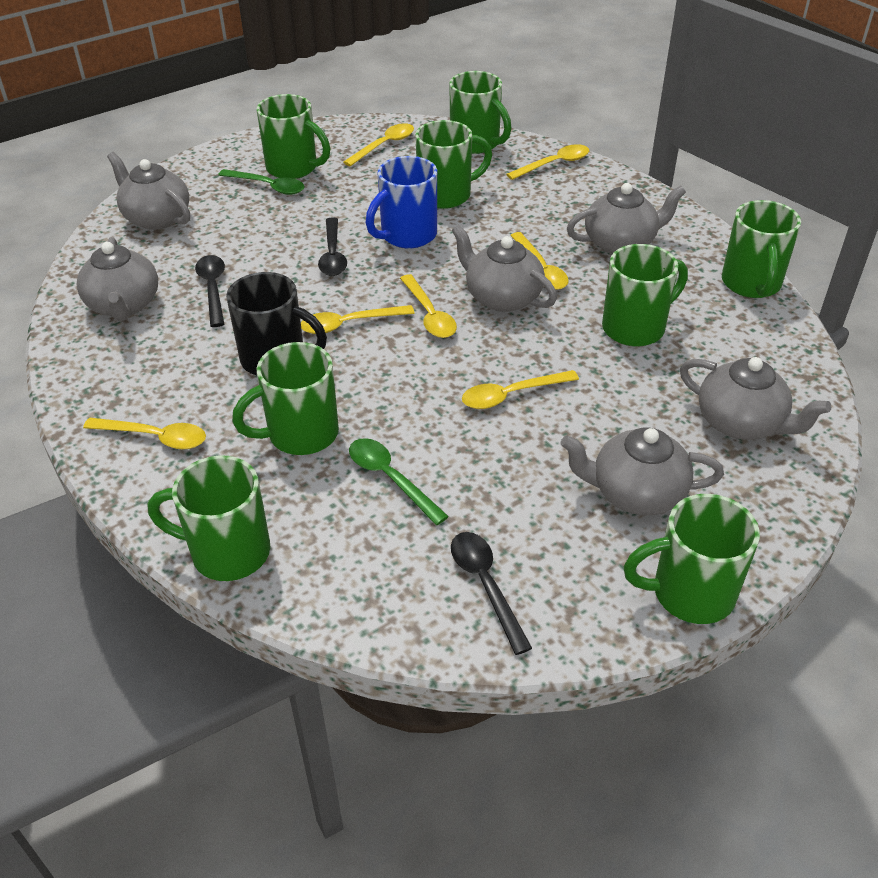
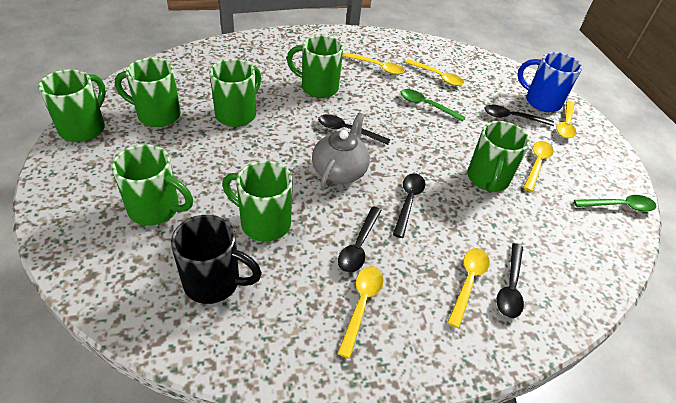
black spoon: 3 -> 5
green mug: 8 -> 7
grey teapot: 6 -> 1
yellow spoon: 7 -> 6

